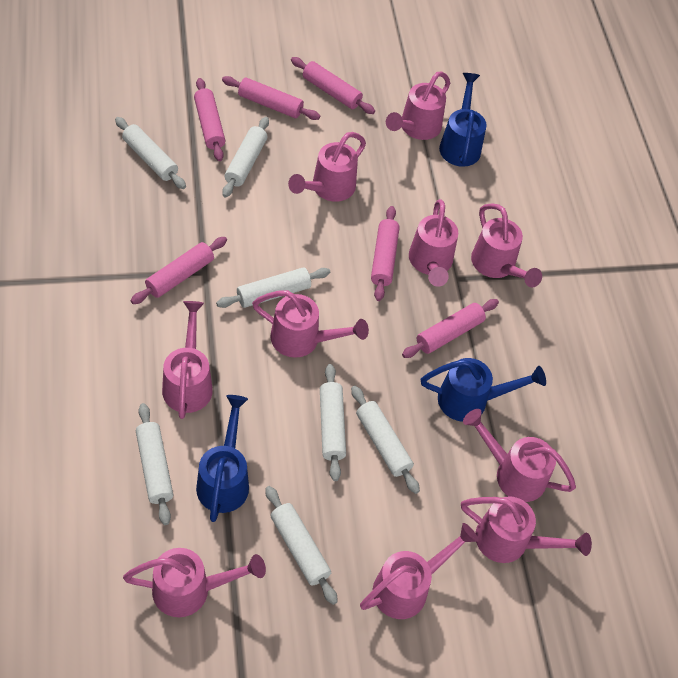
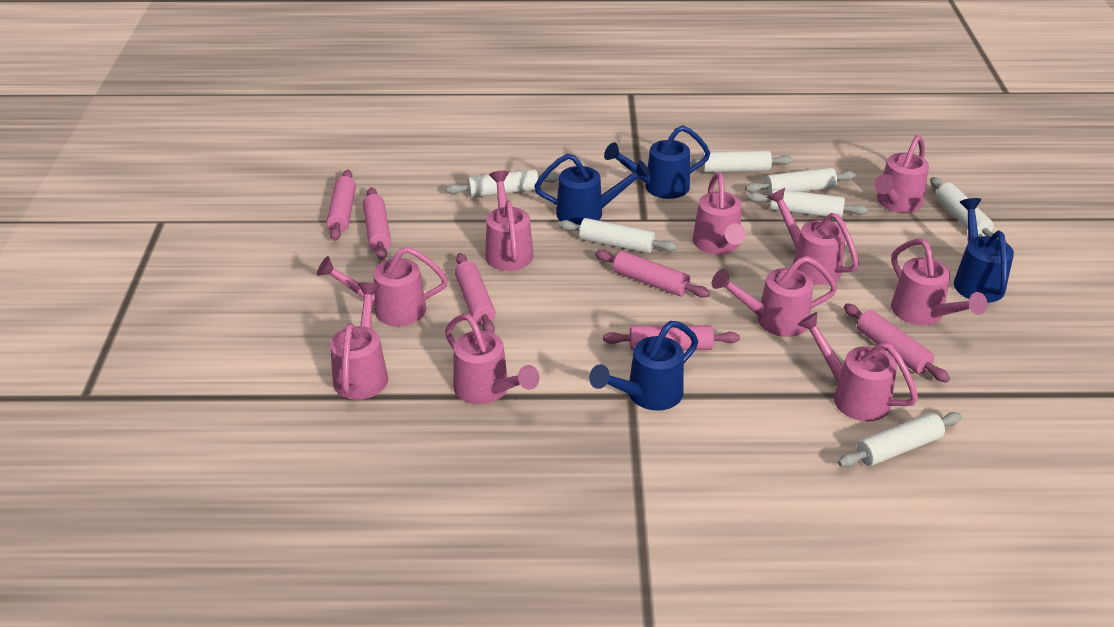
blue watering can: 3 -> 4

